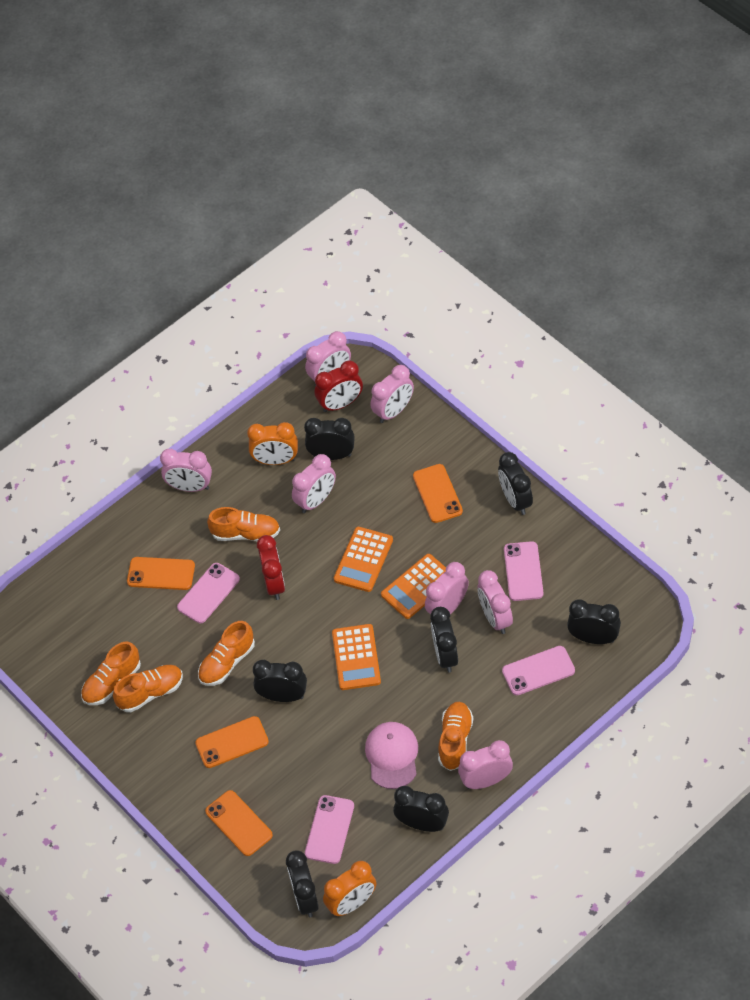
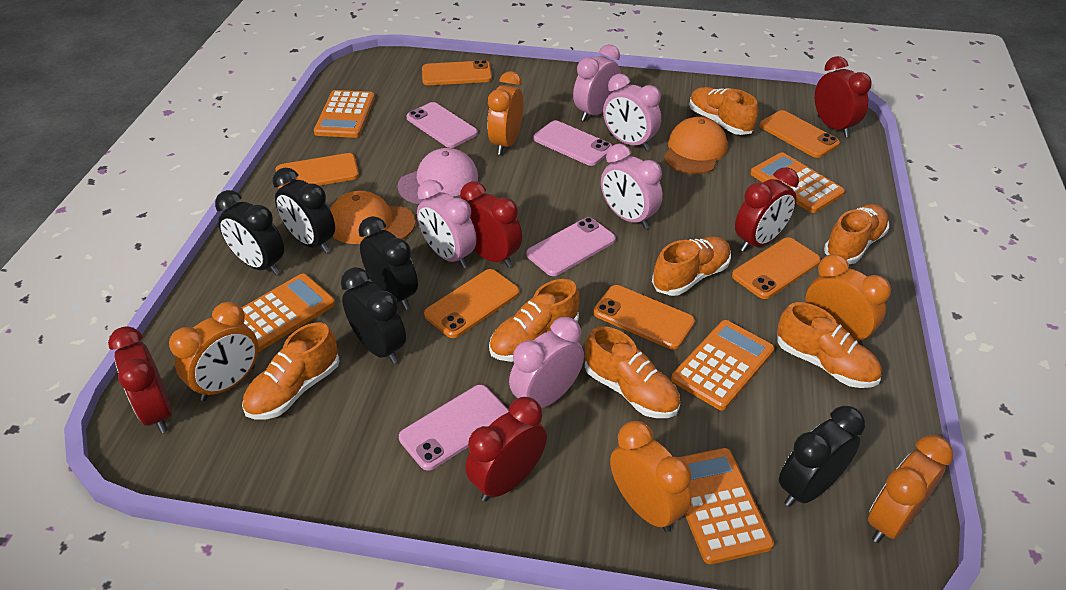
black clock: 7 -> 5
orange calculator: 3 -> 5
orange cap: 0 -> 2
orange clock: 2 -> 5
orange phone: 4 -> 6
orange shoe: 5 -> 7
pink clock: 7 -> 5
red clock: 2 -> 5

